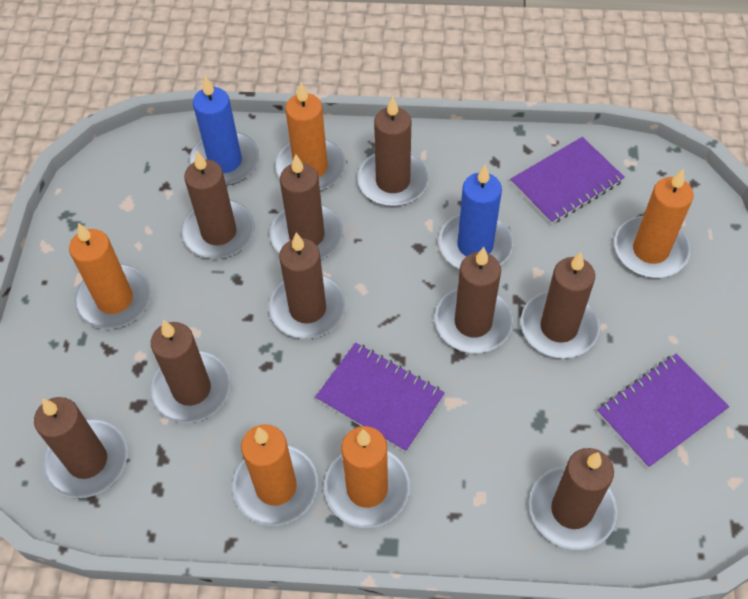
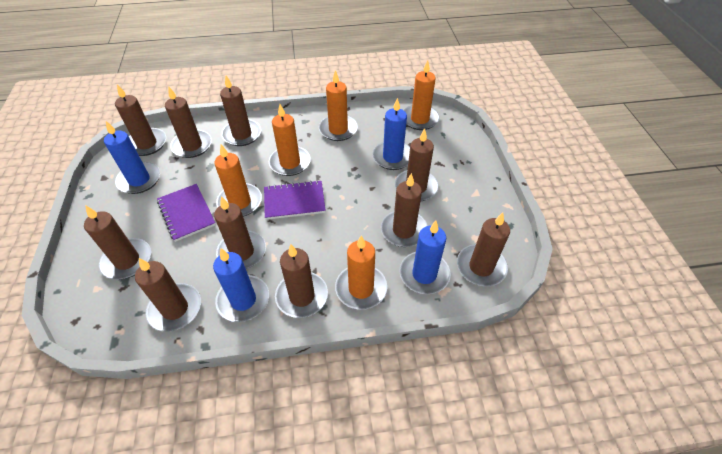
blue candle: 2 -> 4
brown candle: 9 -> 10
purple notebook: 3 -> 2

